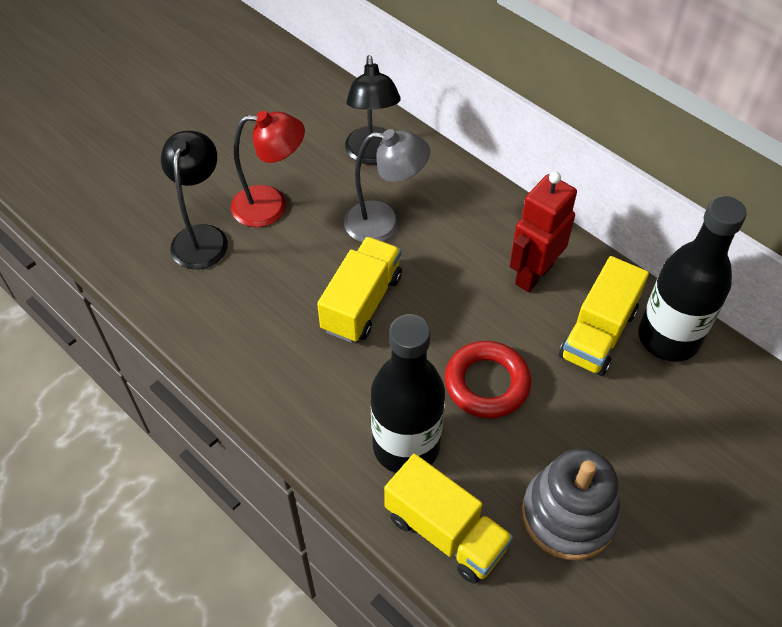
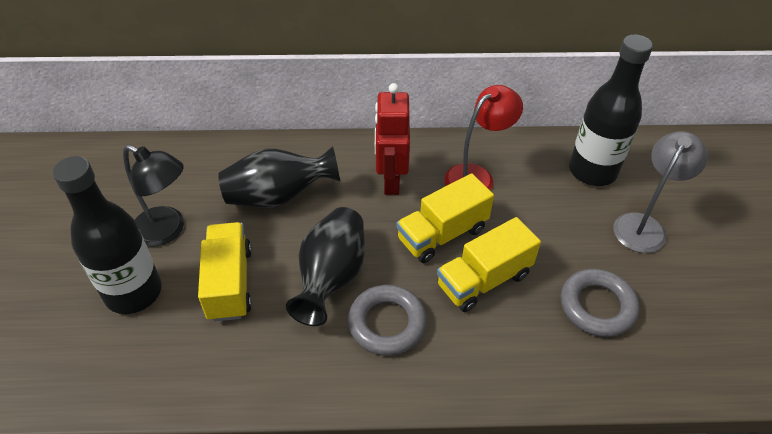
black lamp: 2 -> 1
black vase: 0 -> 2
grey ring: 0 -> 2
grey stacking toy: 1 -> 0
red ring: 1 -> 0

